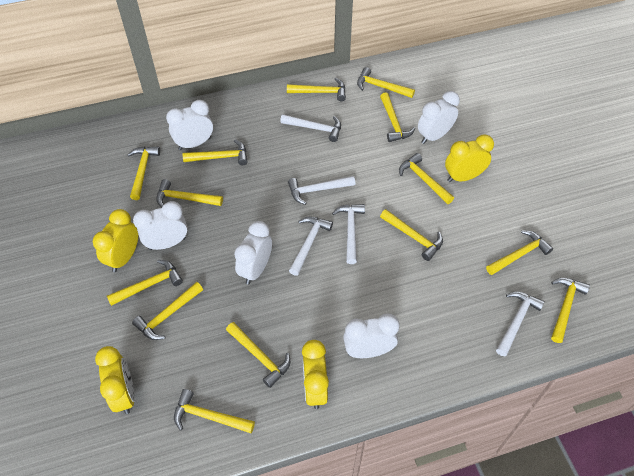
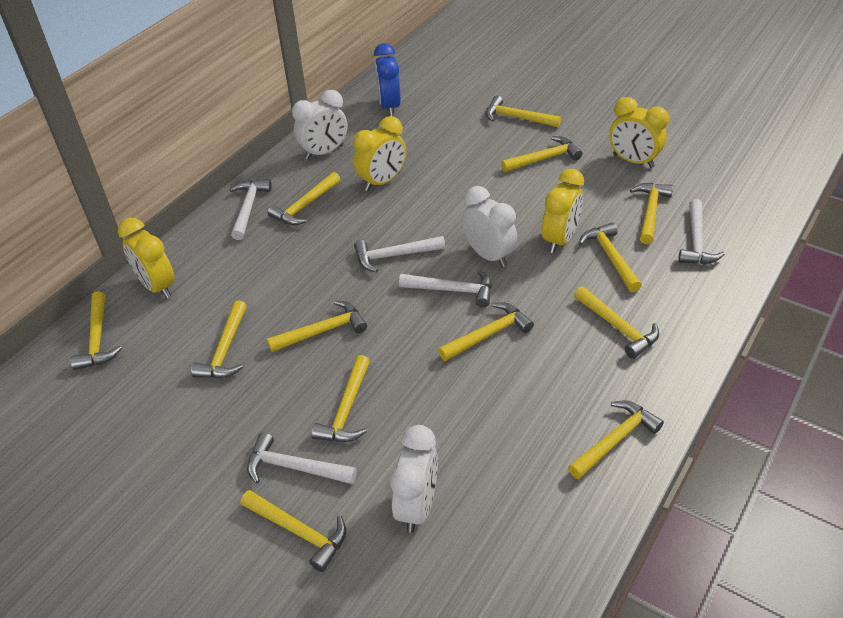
blue clock: 0 -> 1
white clock: 5 -> 3
yellow hammer: 14 -> 13

